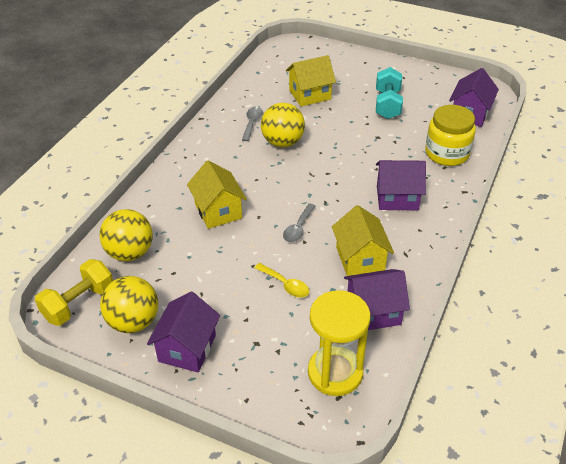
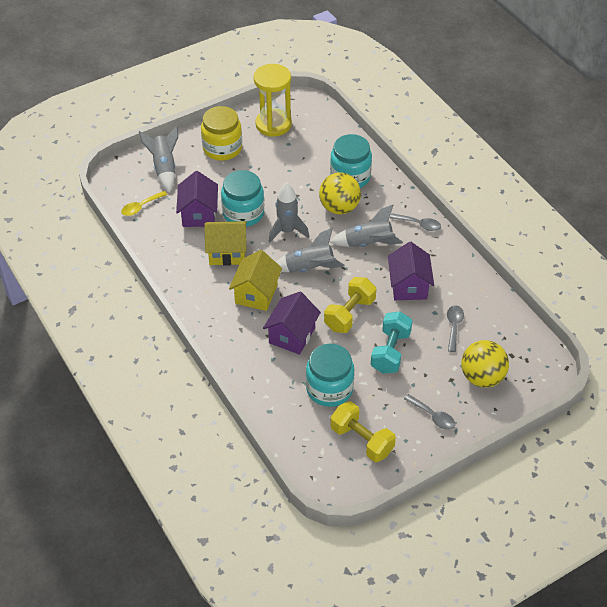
grey rocket: 0 -> 4
grey spoon: 2 -> 3
purple house: 4 -> 3
turquoise jar: 0 -> 3
yellow ball: 3 -> 2
yellow dumbbell: 1 -> 2
yellow house: 3 -> 2

